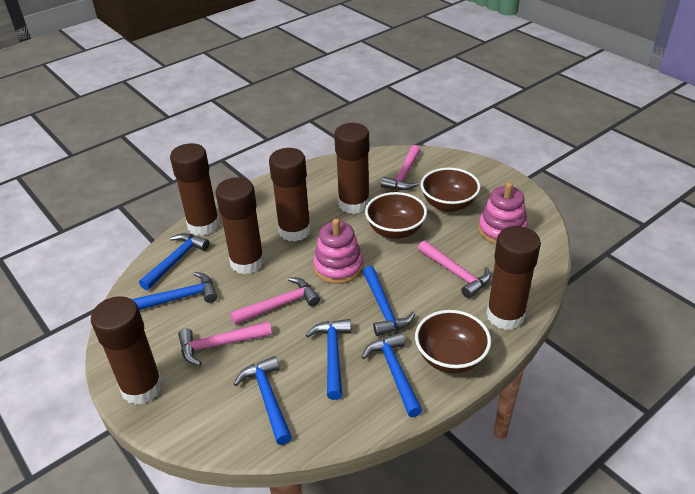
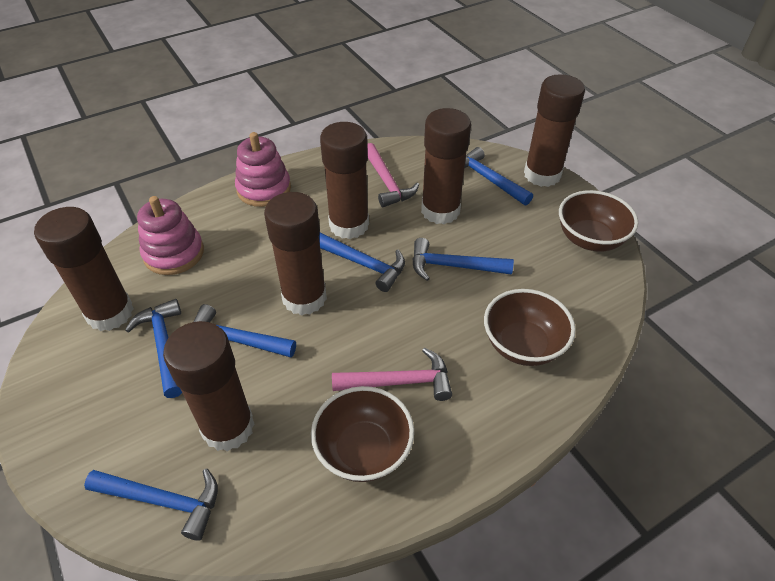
pink hammer: 4 -> 2

